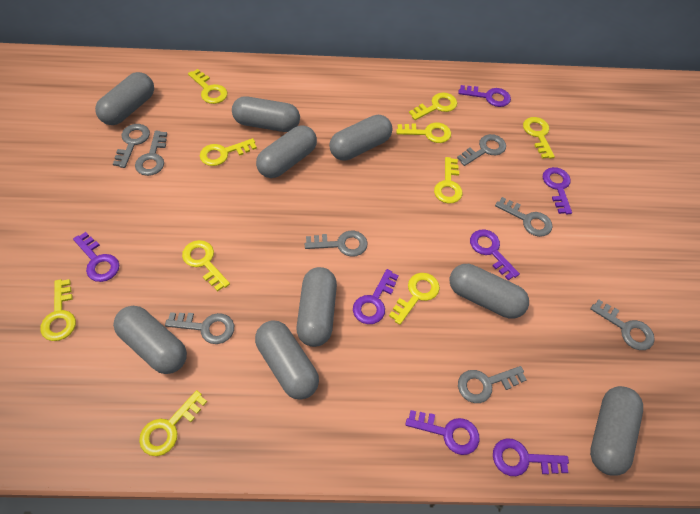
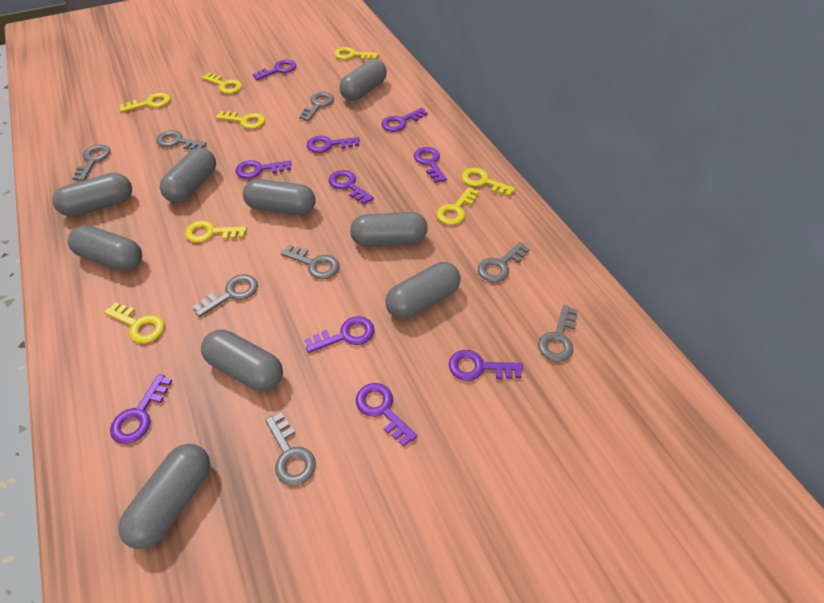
purple key: 7 -> 10
yellow key: 10 -> 8

